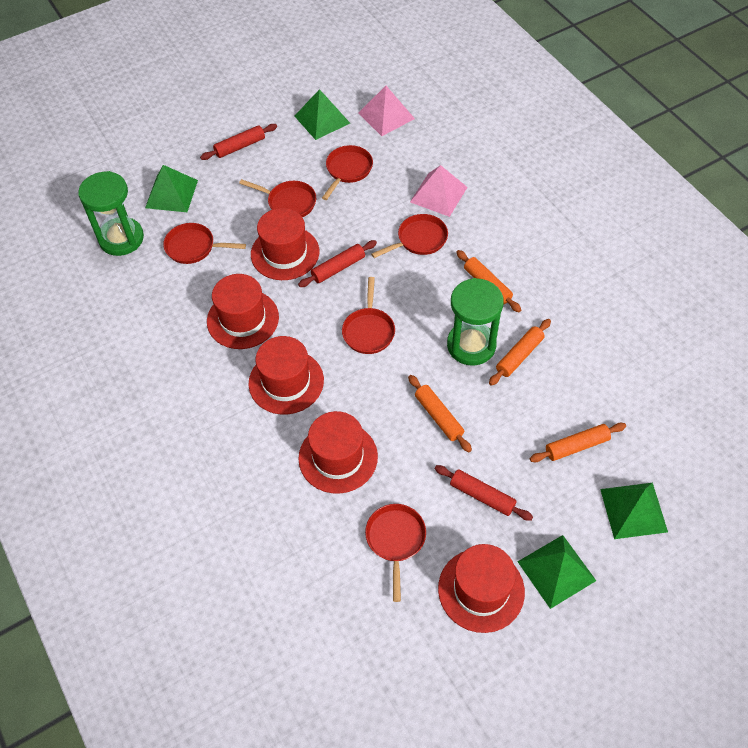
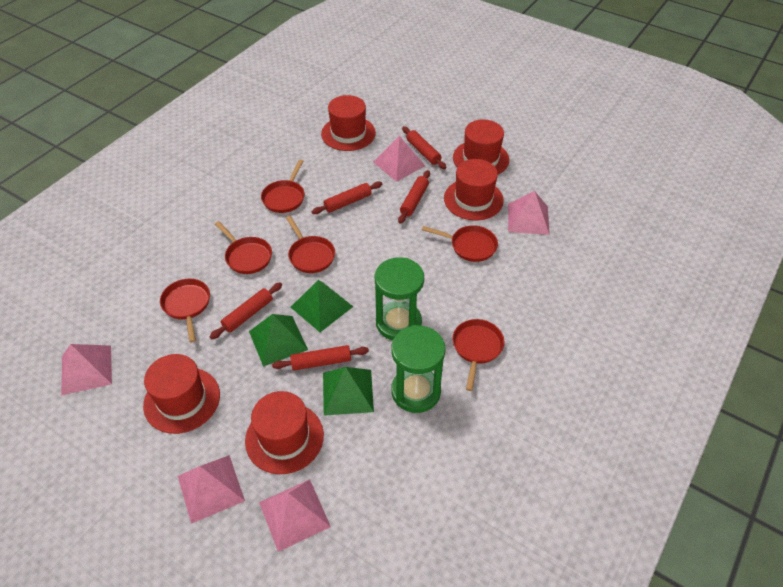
green pyramid: 4 -> 3
orange rolling pin: 4 -> 0
pink pyramid: 2 -> 5
red rolling pin: 3 -> 5

